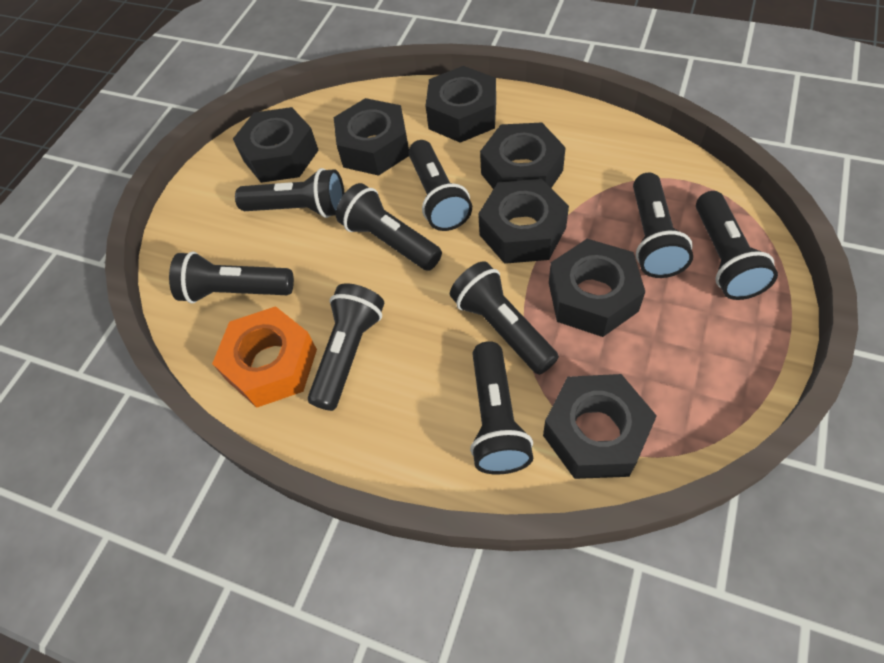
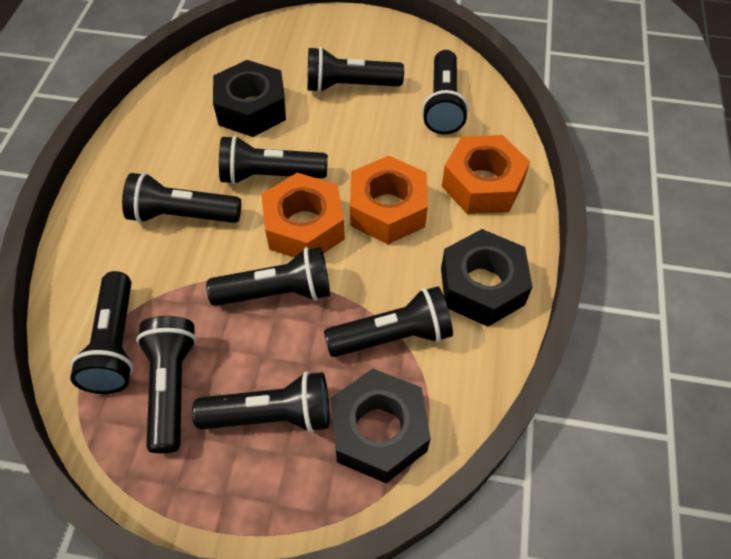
black nut: 7 -> 3
orange nut: 1 -> 3

